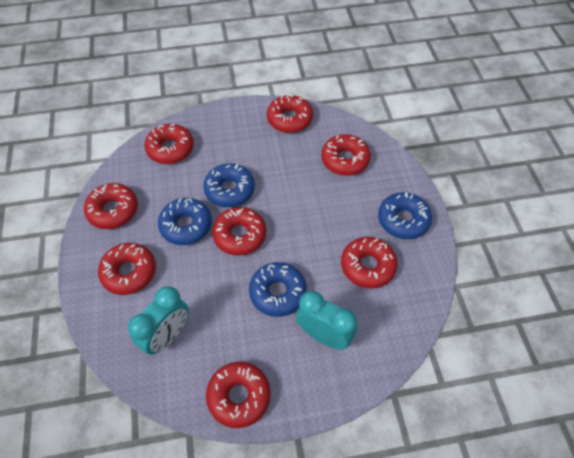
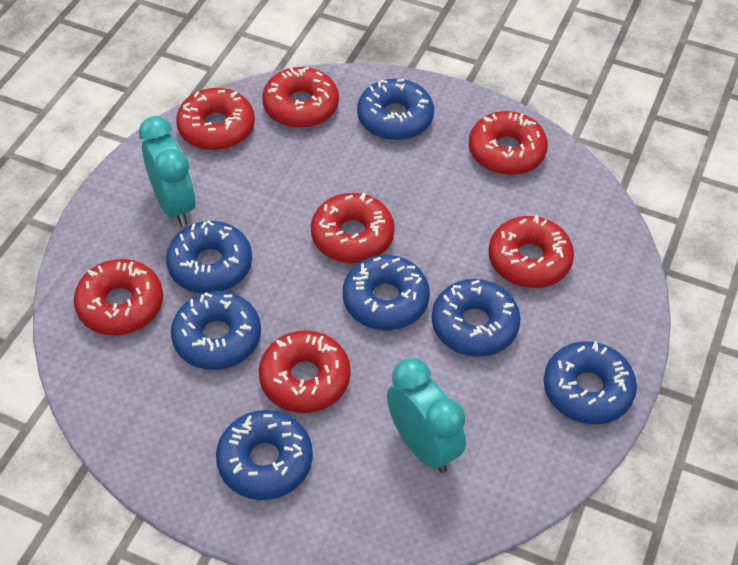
blue donut: 4 -> 7
red donut: 8 -> 7

